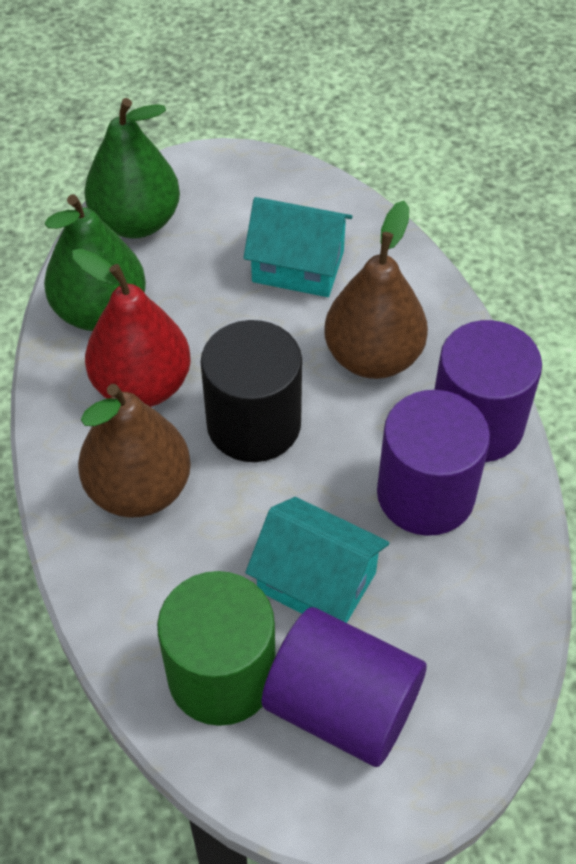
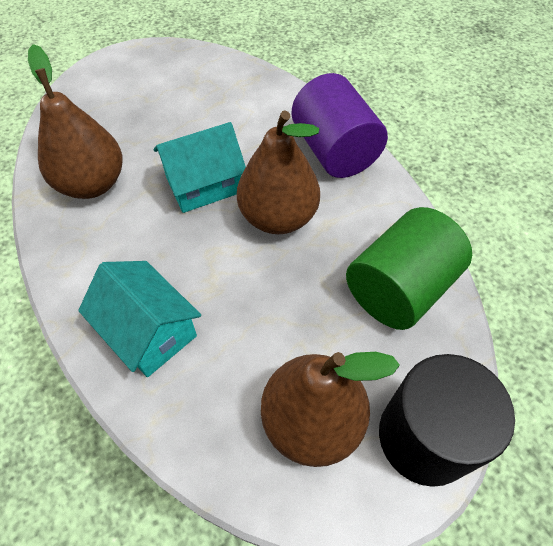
brown pear: 2 -> 3
green pear: 2 -> 0
purple cylinder: 3 -> 1
red pear: 1 -> 0

